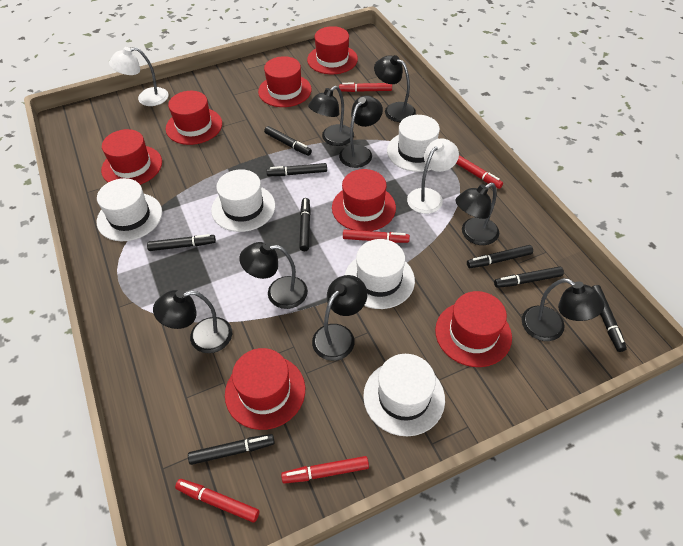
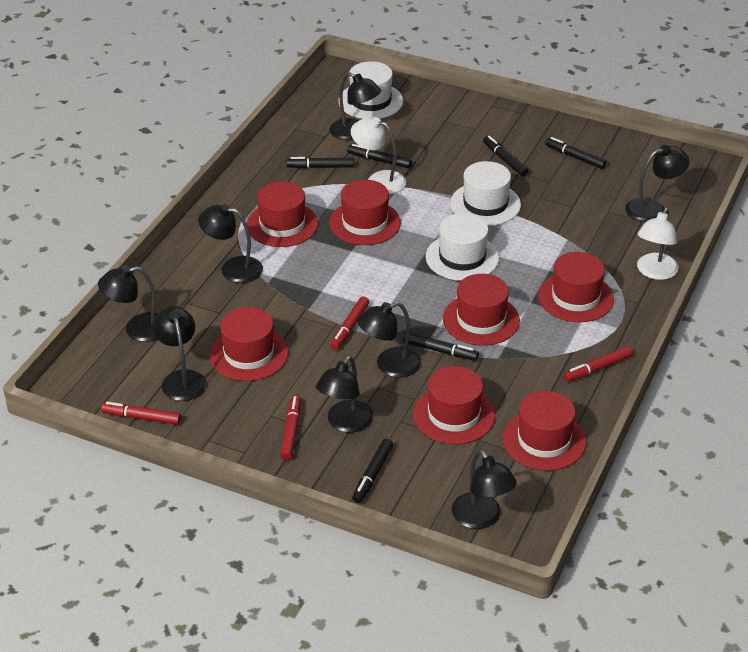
black marker: 8 -> 6
red marker: 5 -> 4
white hat: 5 -> 3

